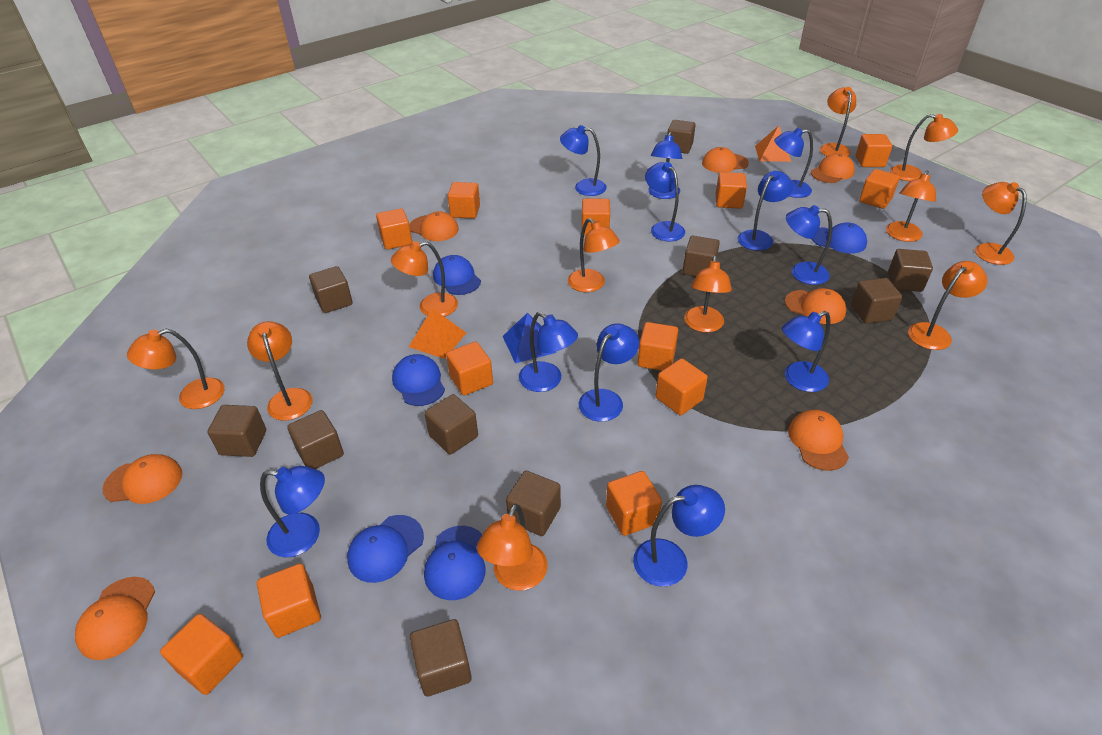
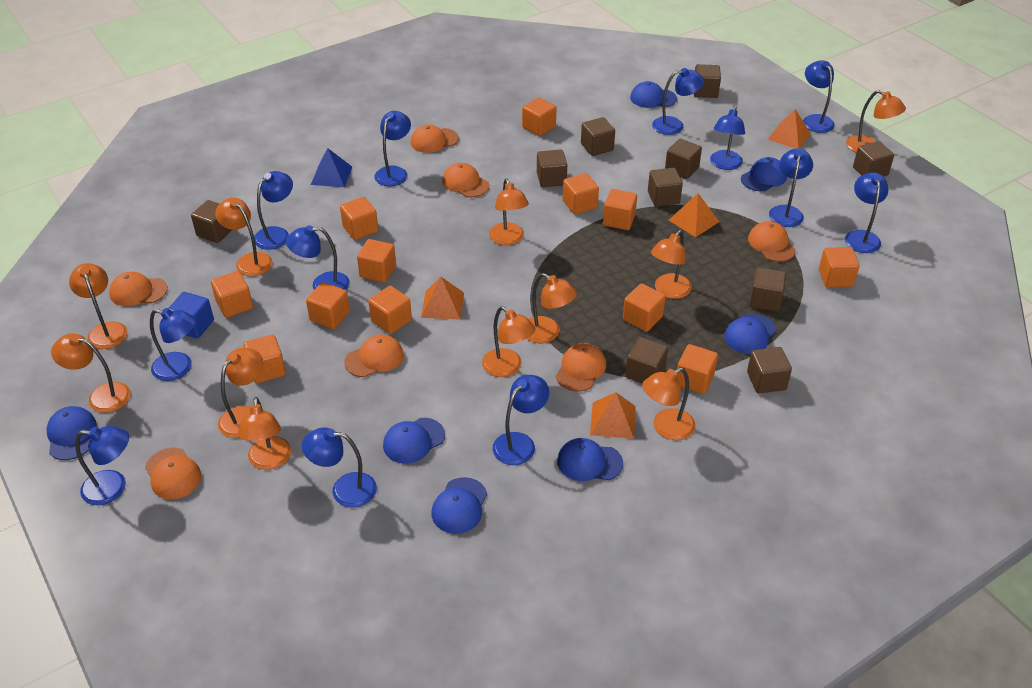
blue cap: 5 -> 7
blue cube: 0 -> 1
blue lamp: 11 -> 12
orange pyramid: 2 -> 4

